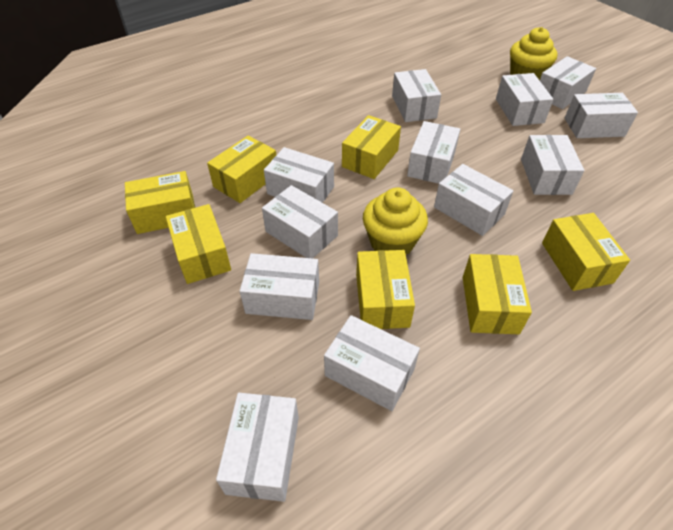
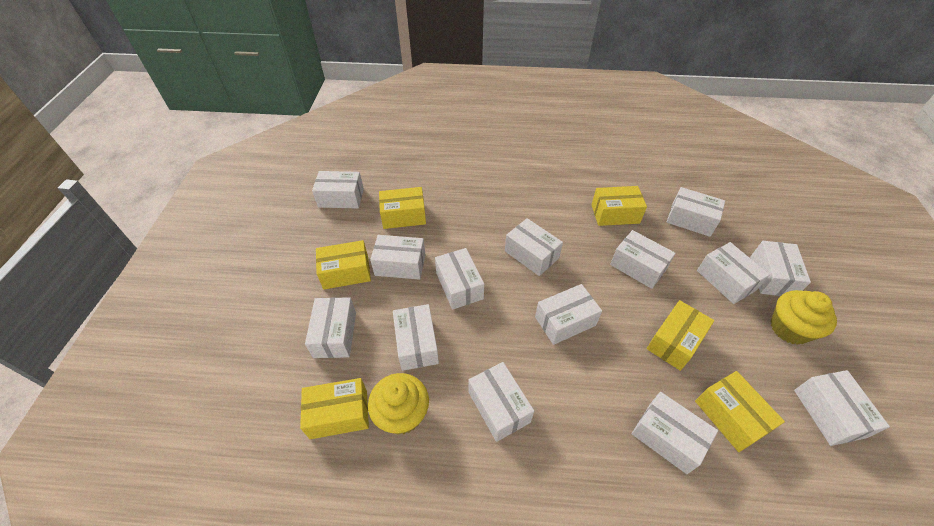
white box: 12 -> 14
yellow box: 7 -> 6

